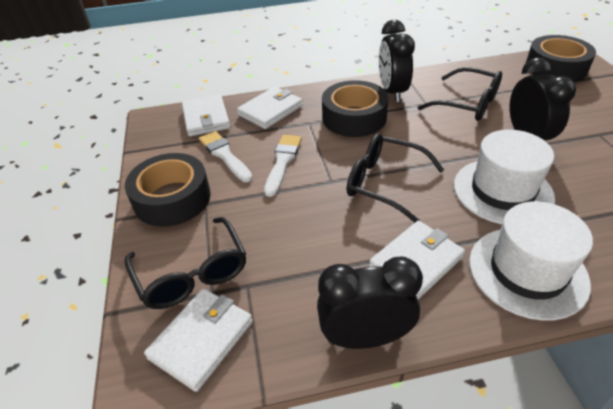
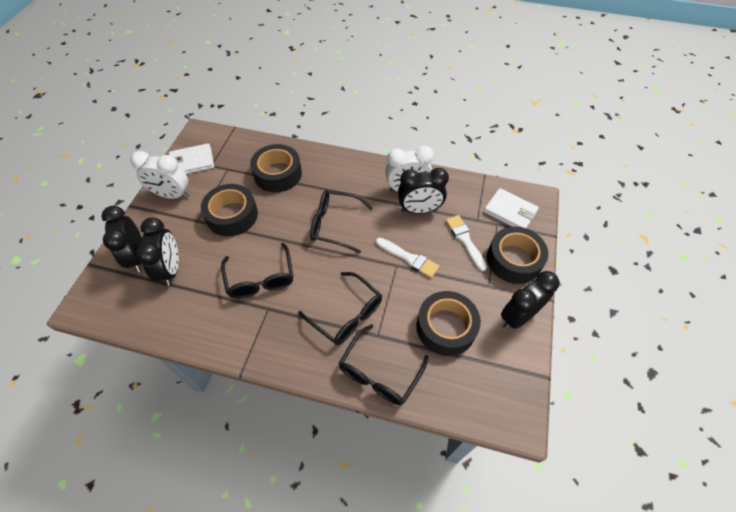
black clock: 3 -> 4
black glasses: 3 -> 4
black tape: 3 -> 4
white clock: 0 -> 2
white hat: 2 -> 0
white wallet: 4 -> 2

